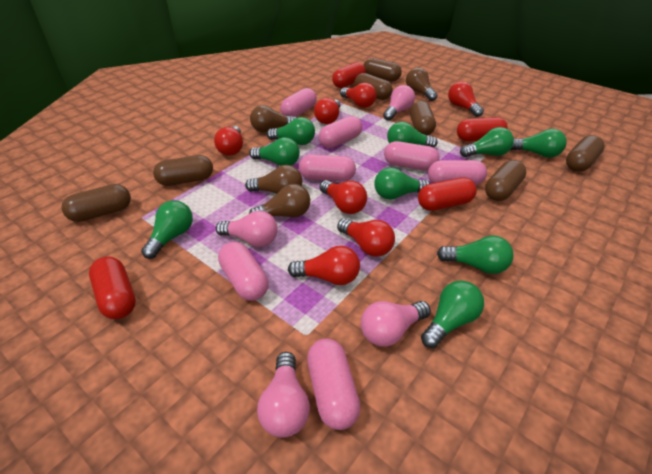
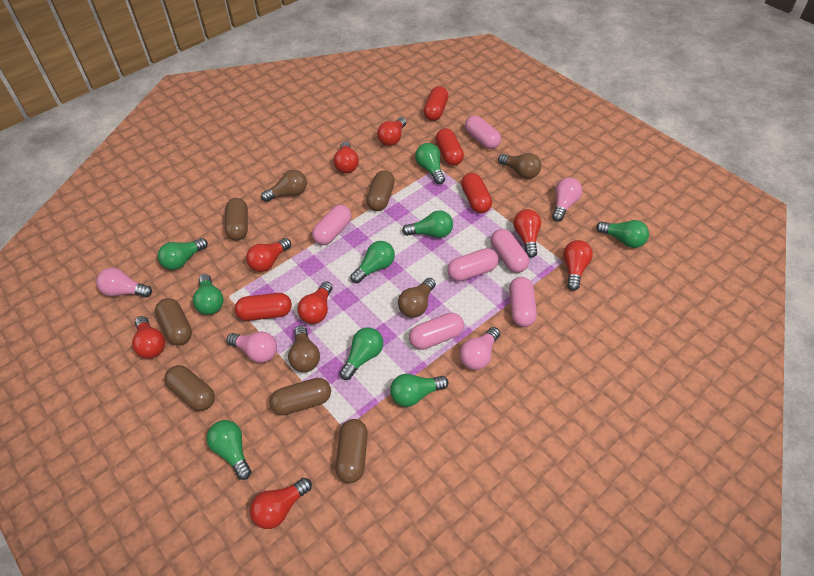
brown capsule: 7 -> 6
pink capsule: 7 -> 6
red light bulb: 7 -> 8

